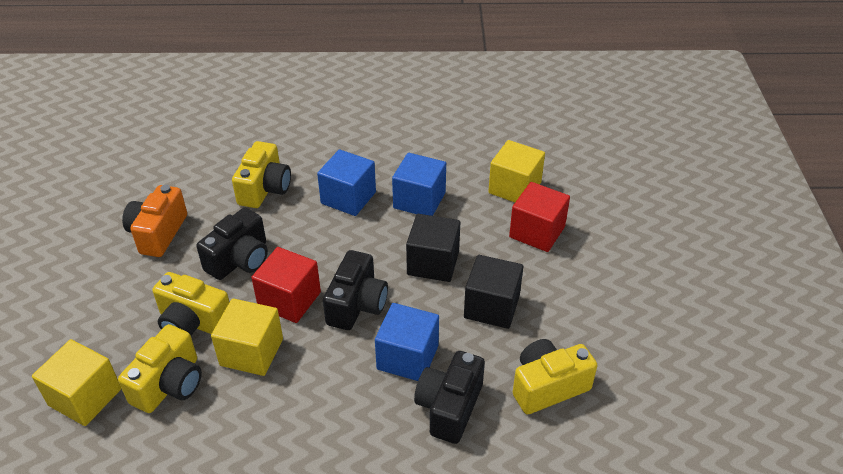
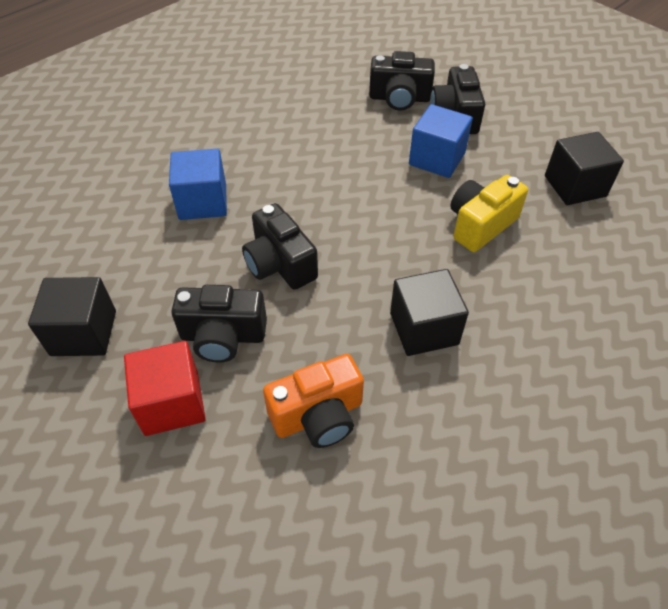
black camera: 3 -> 4
black cube: 2 -> 3
blue cube: 3 -> 2
red cube: 2 -> 1
yellow camera: 4 -> 1
yellow cube: 3 -> 0

